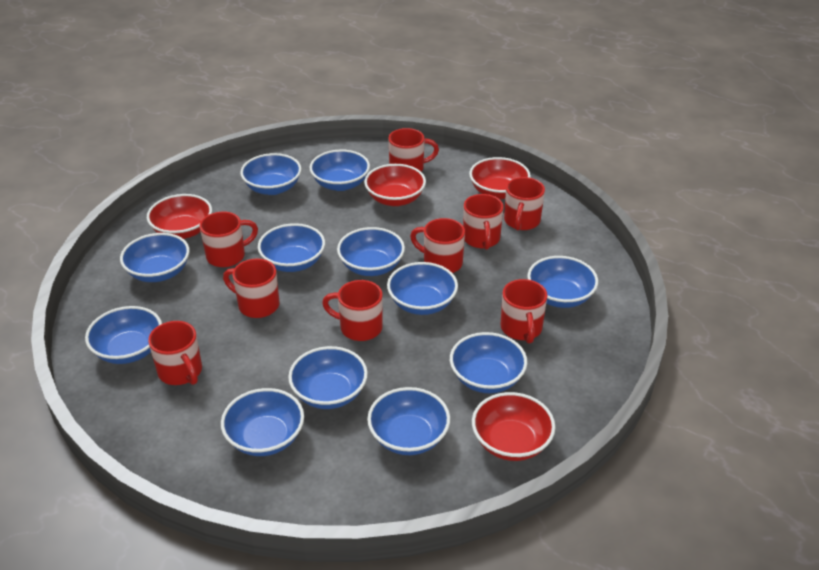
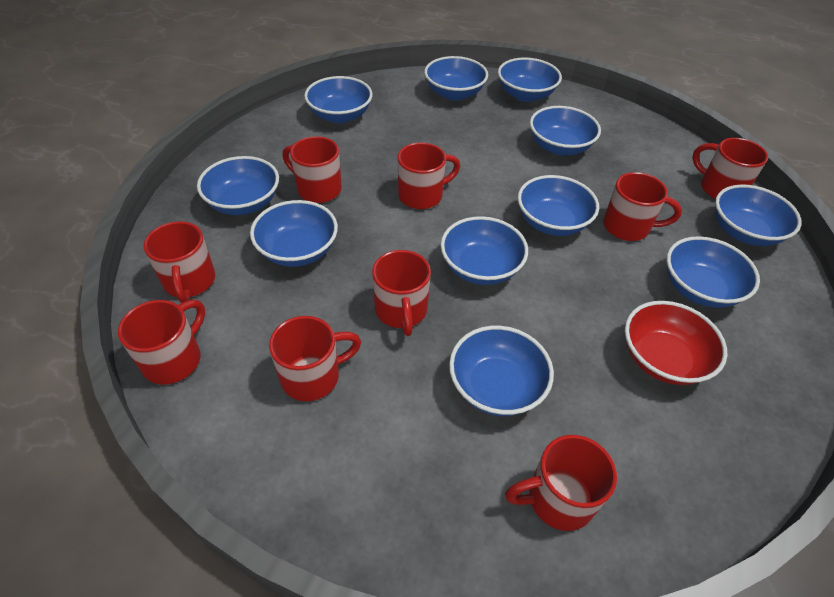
blue bowl: 12 -> 11
red bowl: 4 -> 1

